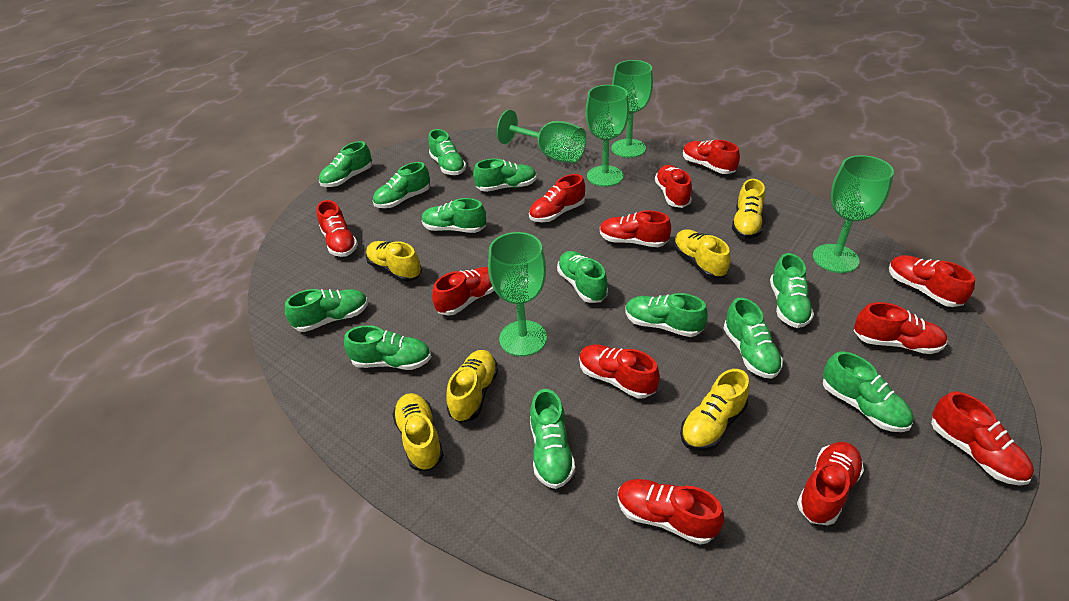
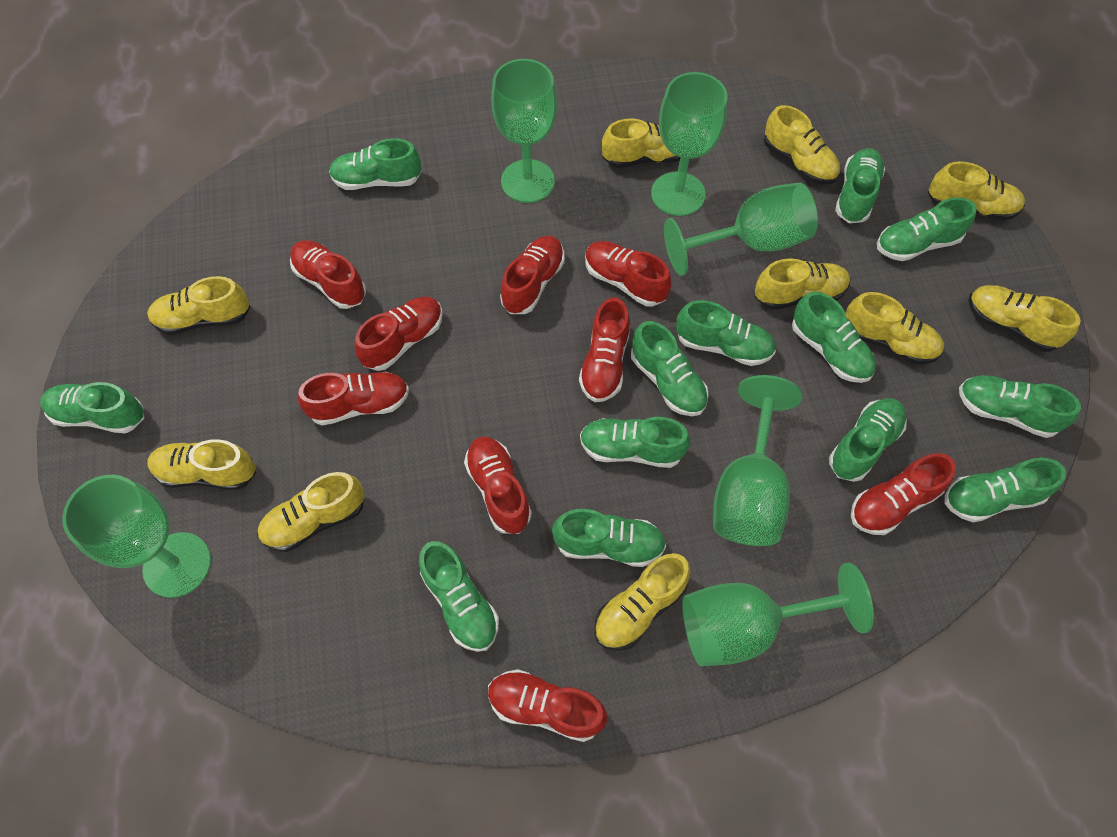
green goblet: 5 -> 6
red shoe: 12 -> 9
yellow shoe: 6 -> 10

